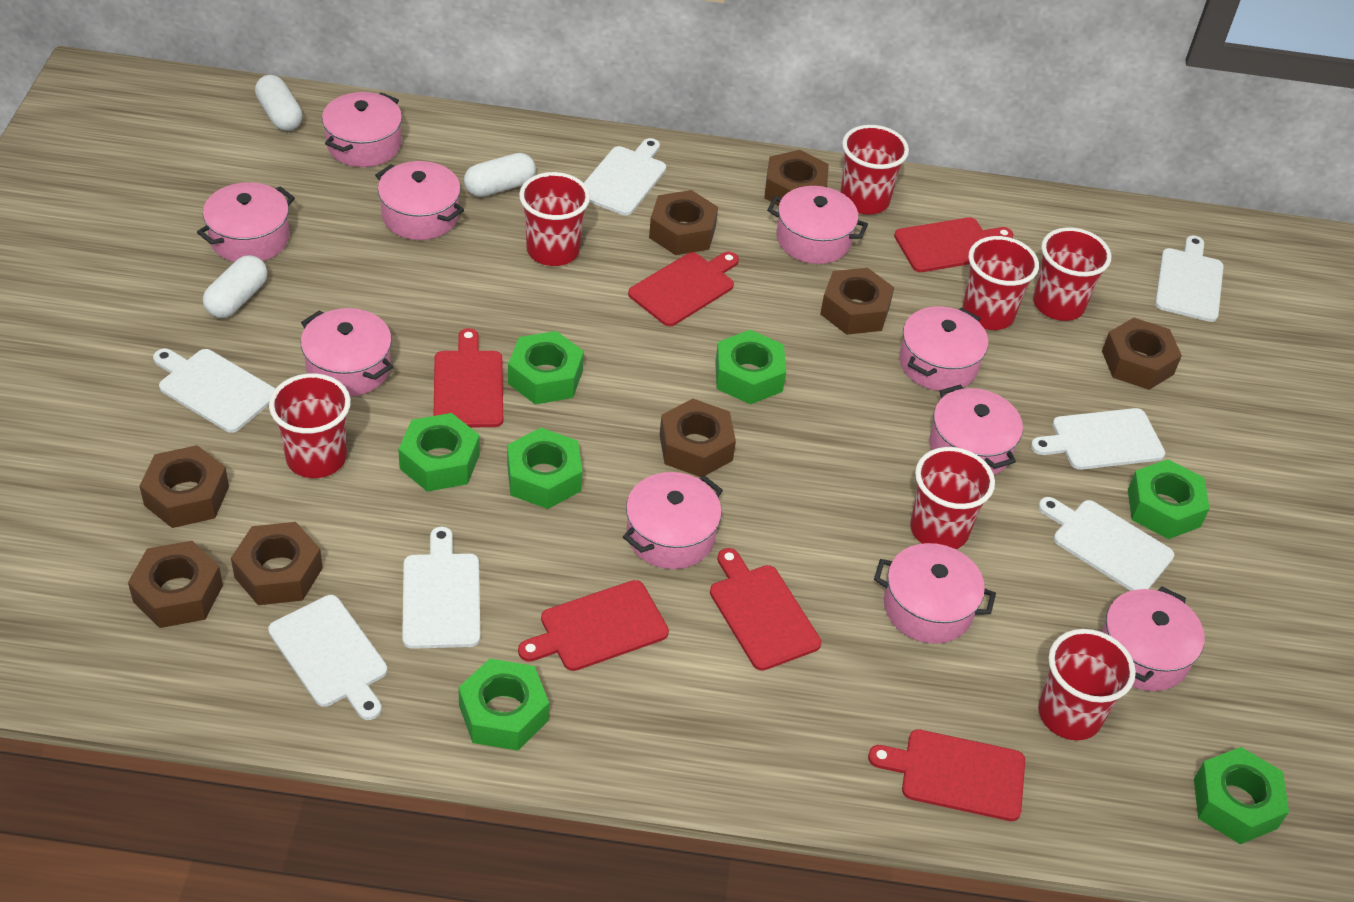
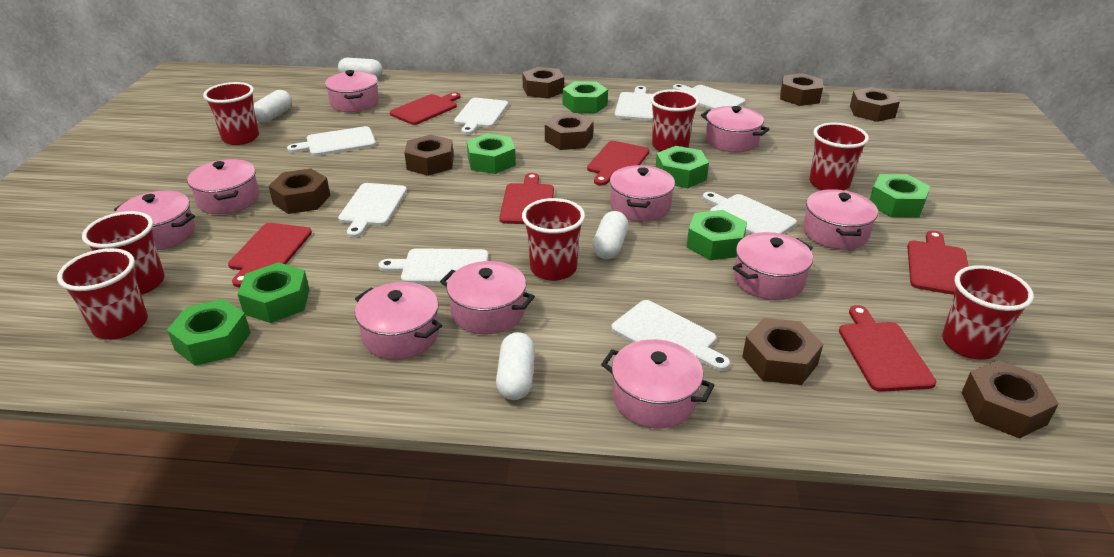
white capsule: 3 -> 4
white cutting board: 7 -> 8

